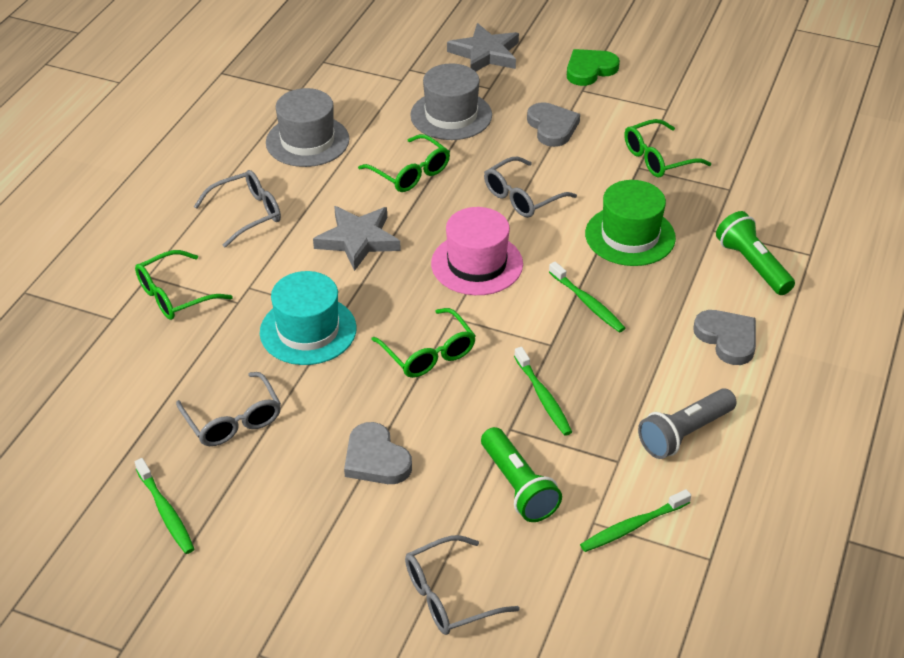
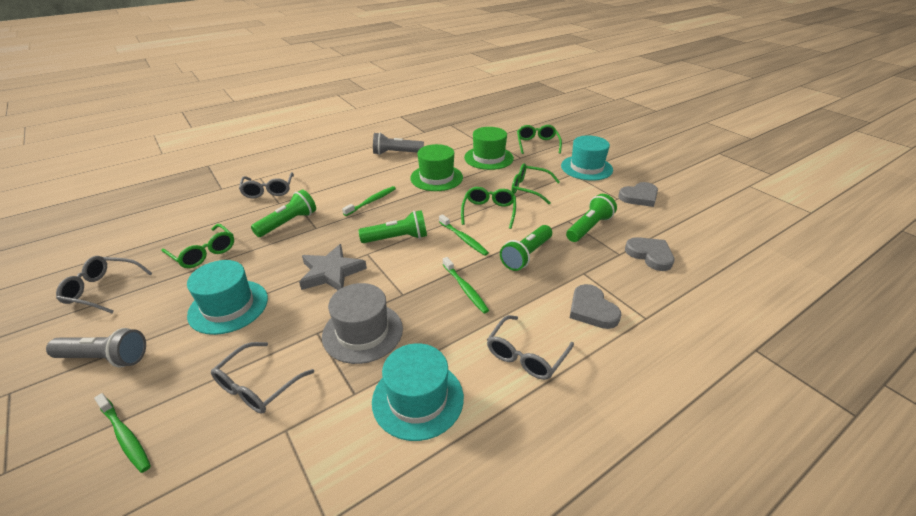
green flashlight: 2 -> 4
green hat: 1 -> 2
green heart: 1 -> 0
grey flashlight: 1 -> 2
grey hat: 2 -> 1
grey star: 2 -> 1
pink hat: 1 -> 0
turquoise hat: 1 -> 3

